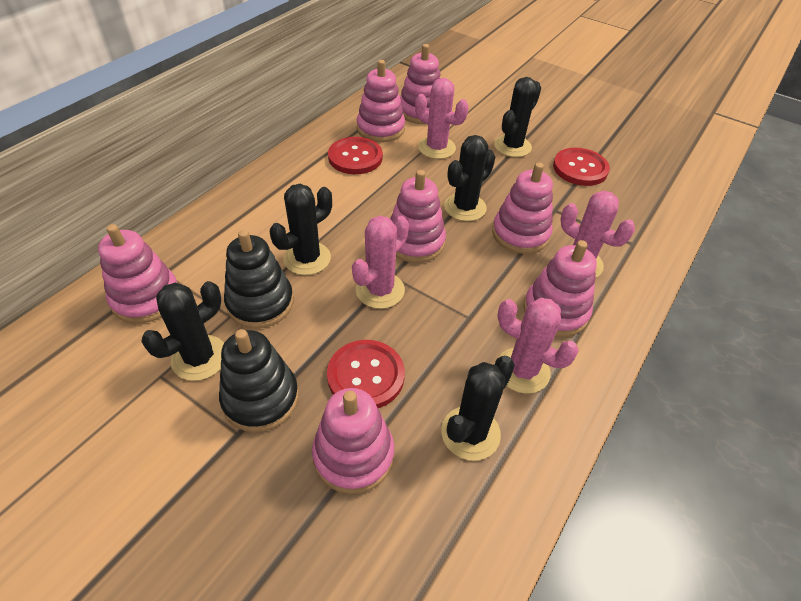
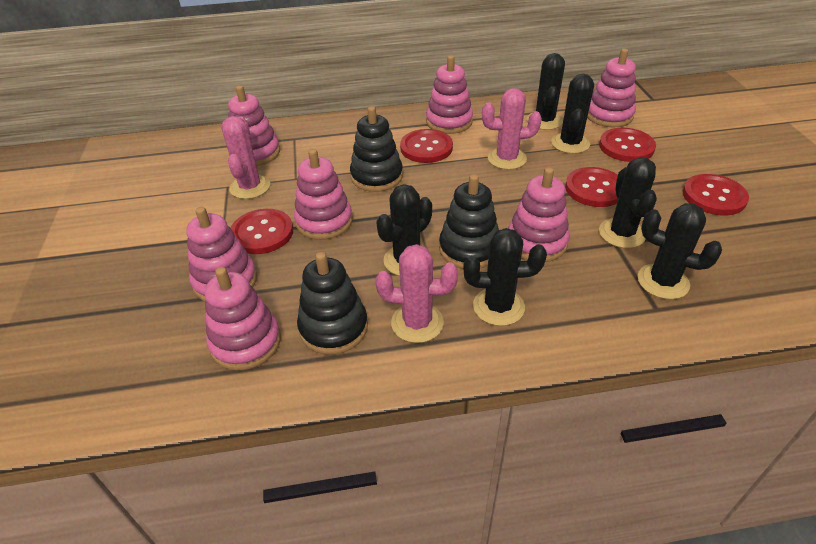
black cactus: 5 -> 6
black stacking toy: 2 -> 3
pink cactus: 4 -> 3
red button: 3 -> 5

